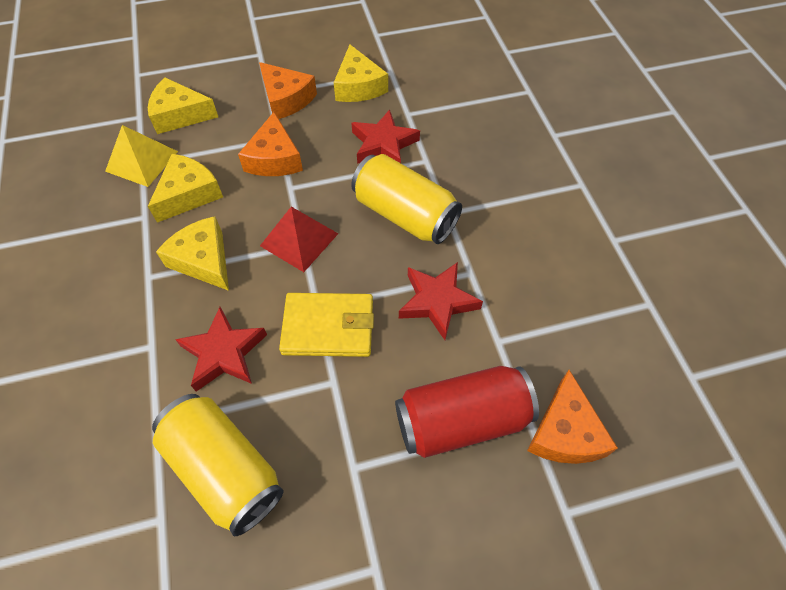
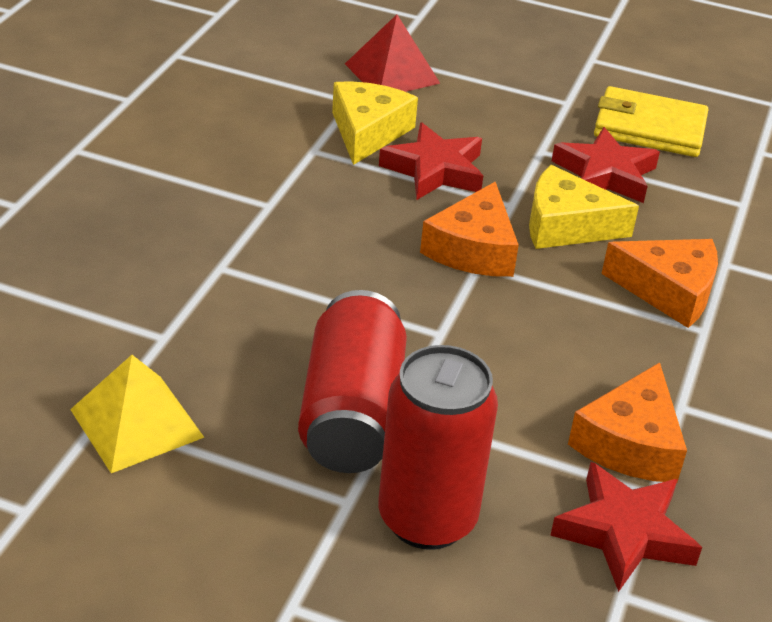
red can: 1 -> 2
yellow can: 2 -> 0
yellow cheese: 4 -> 2

